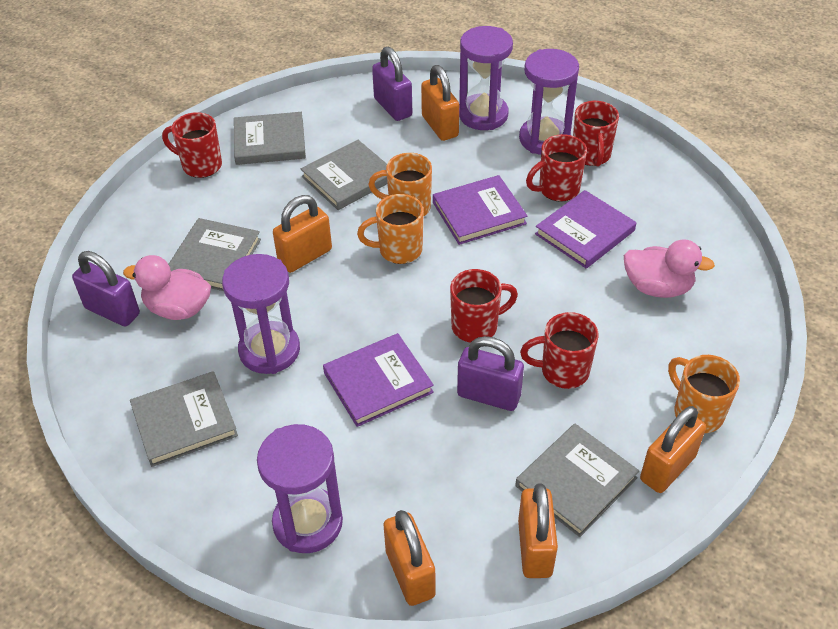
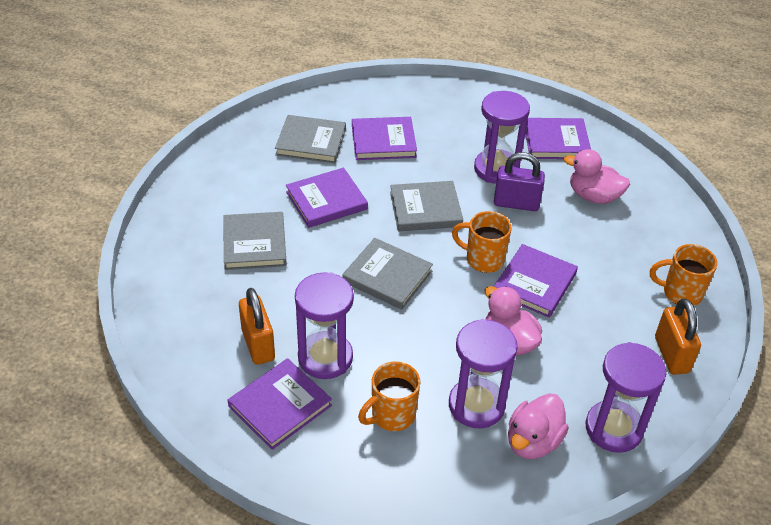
grey book: 5 -> 4
orange padlock: 5 -> 2
pink duck: 2 -> 3
purple book: 3 -> 5
purple padlock: 3 -> 1
red mug: 5 -> 0

